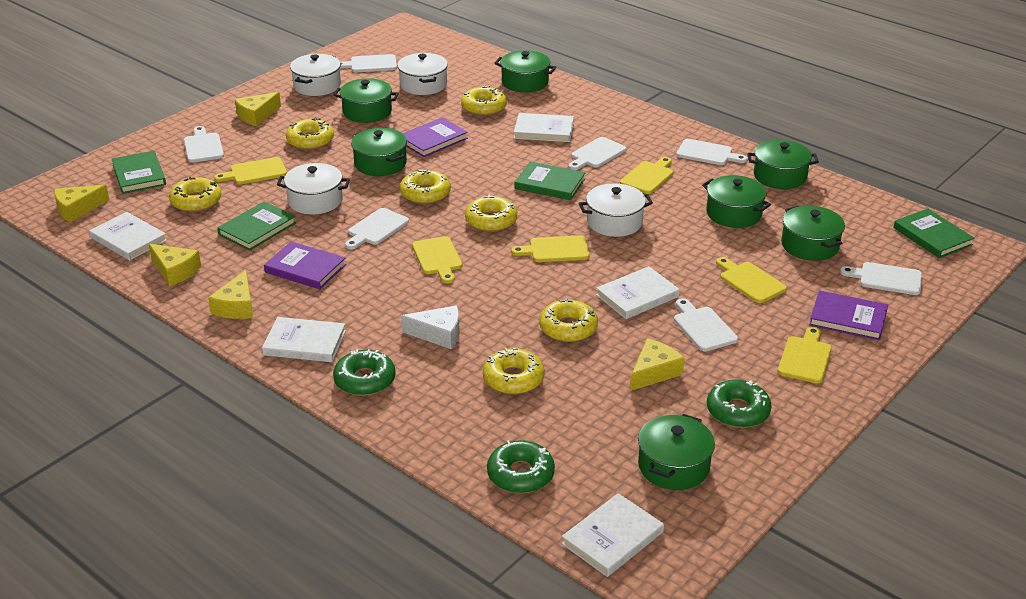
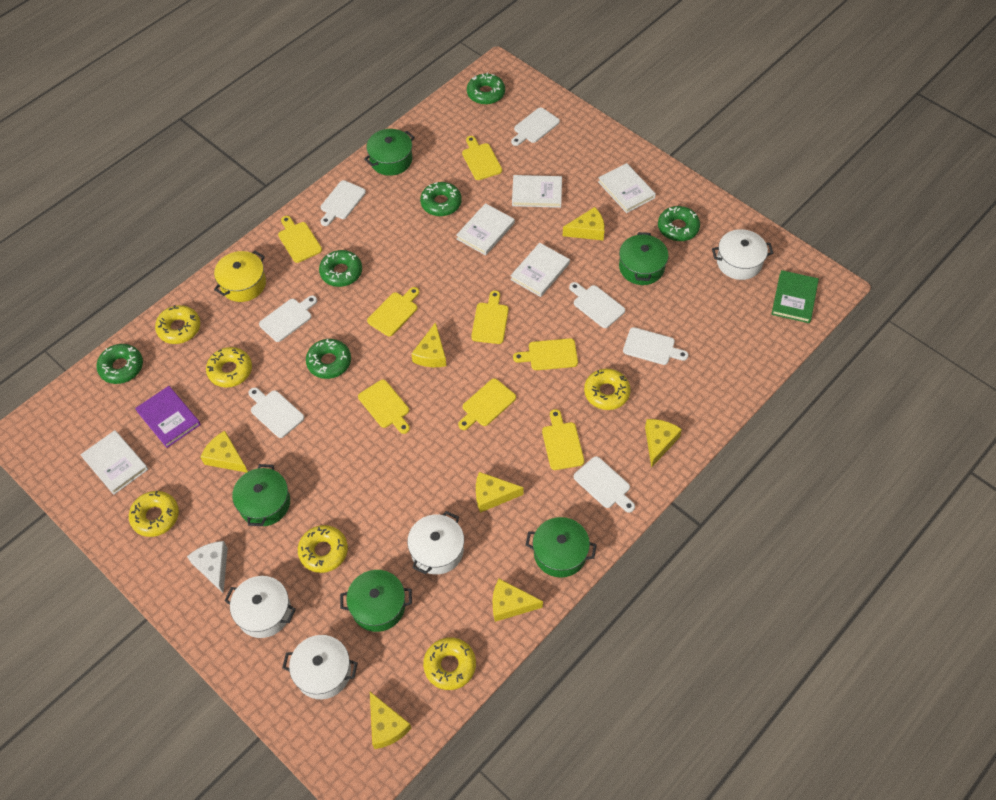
green book: 4 -> 1
green donut: 3 -> 6
green pot: 7 -> 5
purple book: 3 -> 1
yellow cheese: 5 -> 7
yellow cutting board: 6 -> 8
yellow donut: 7 -> 6
yellow pot: 0 -> 1

